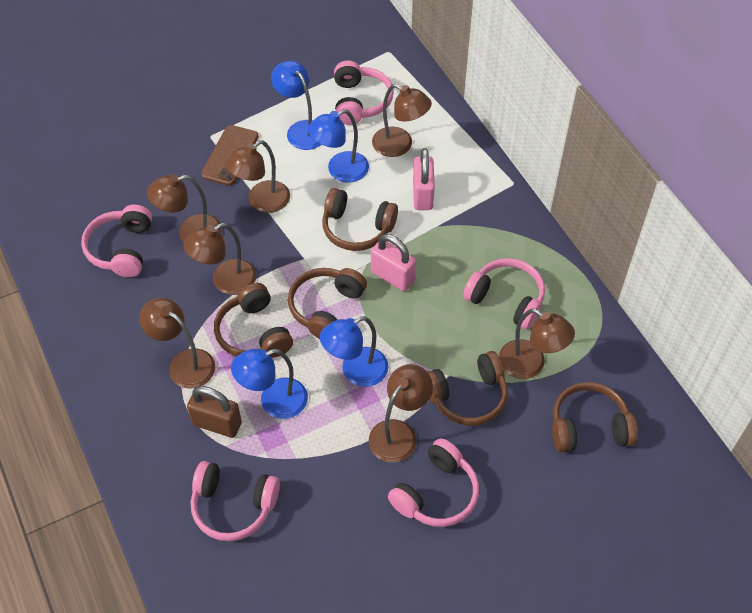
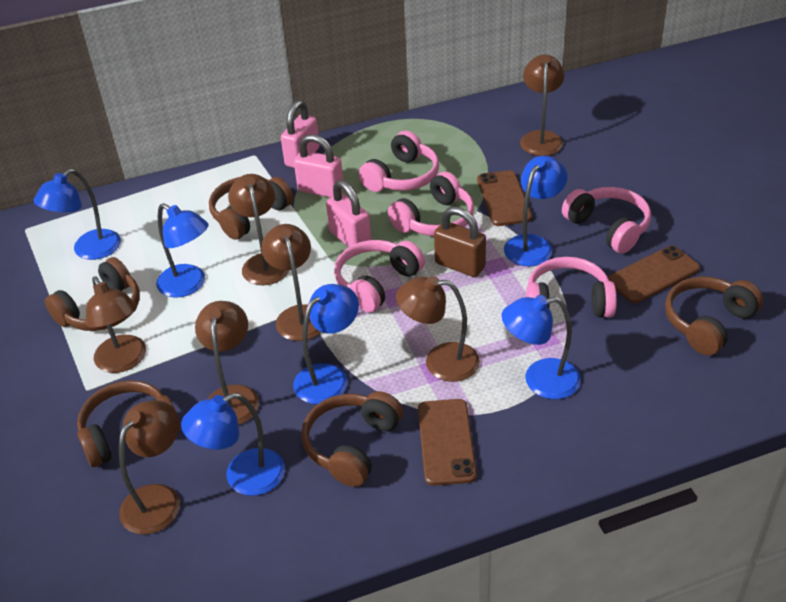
blue lamp: 4 -> 6
brown phone: 1 -> 3
pink padlock: 2 -> 3

